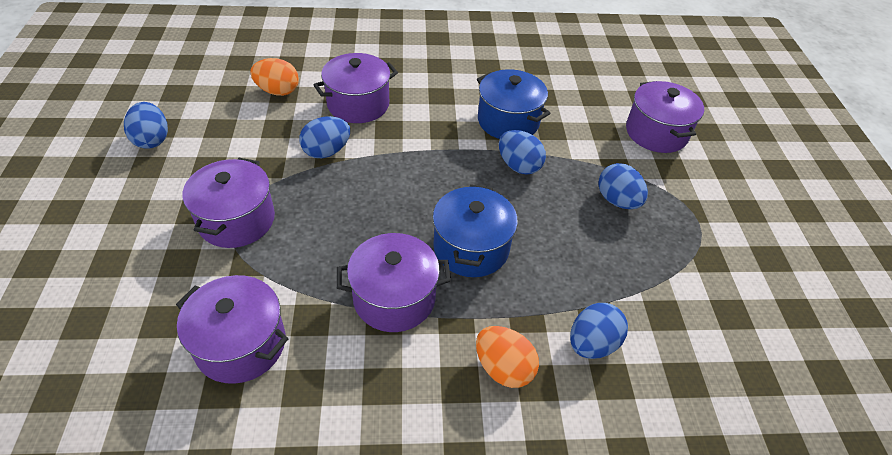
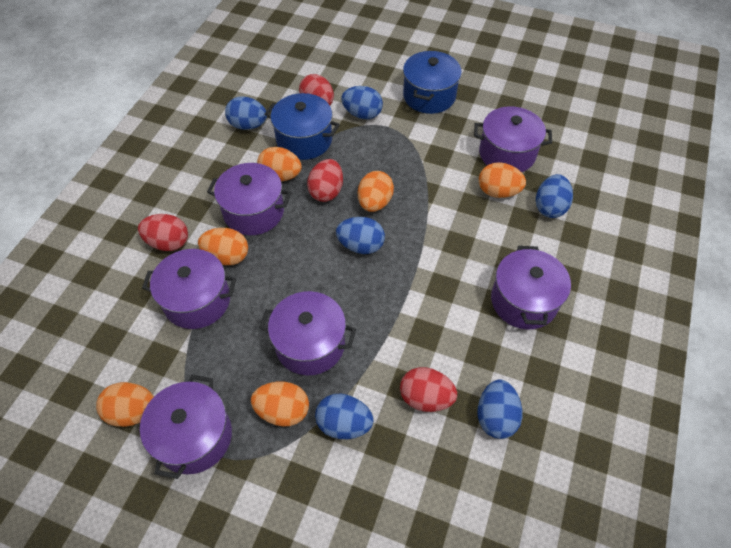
blue egg: 5 -> 6
orange egg: 2 -> 6
purple pot: 5 -> 6
red egg: 0 -> 4

